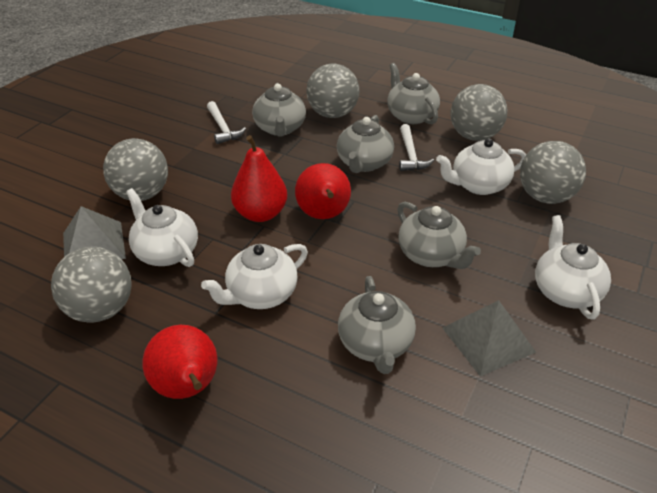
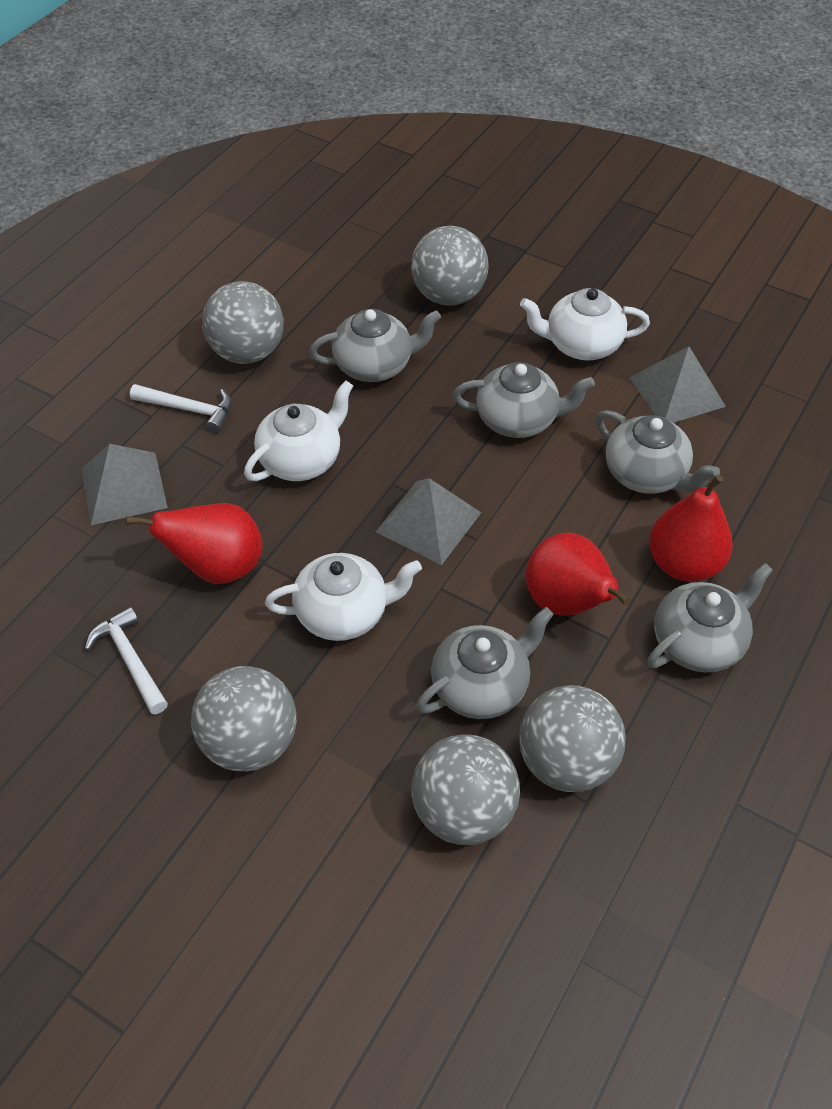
grey pyramid: 2 -> 3
white teapot: 4 -> 3

